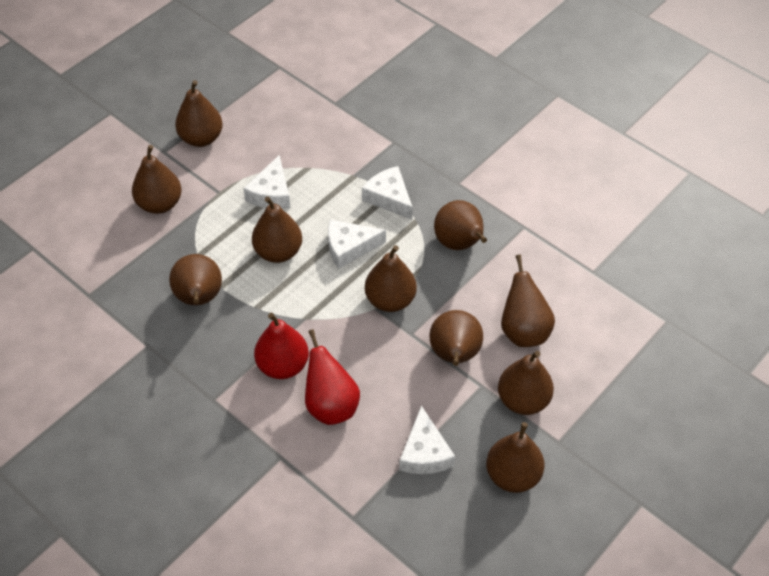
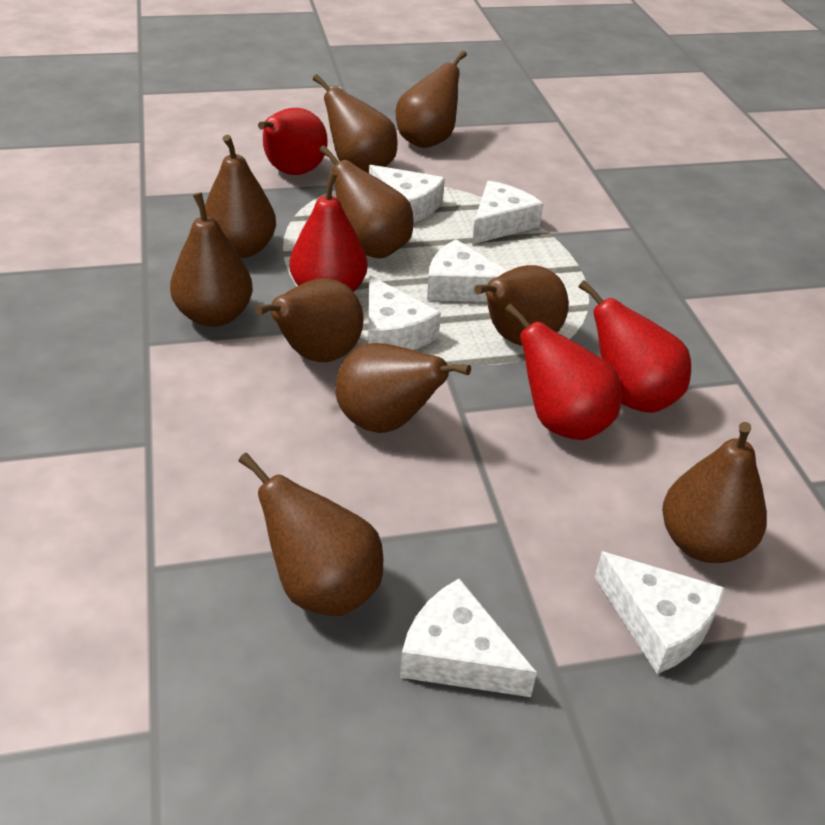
red pear: 2 -> 4
white cheese: 4 -> 6

